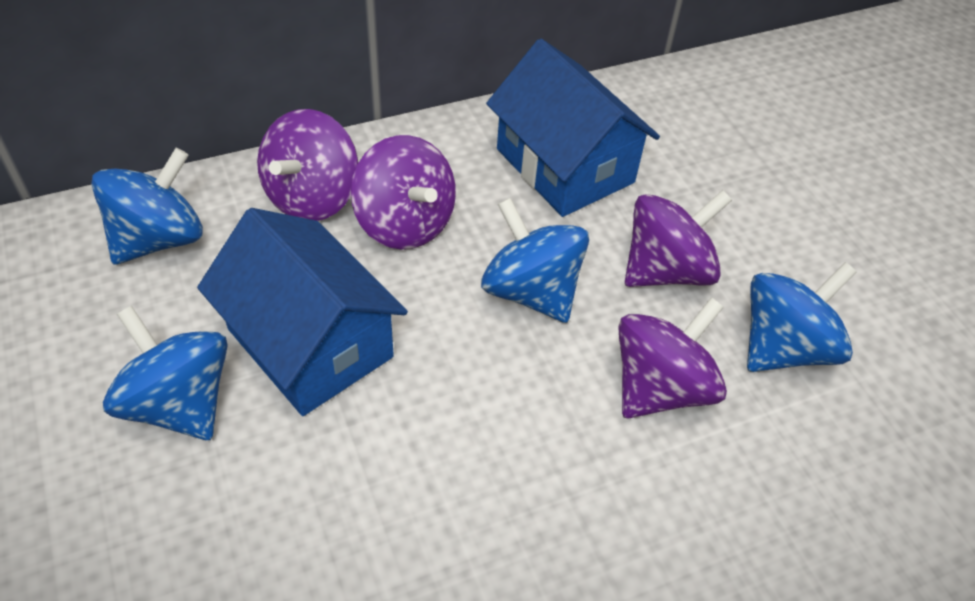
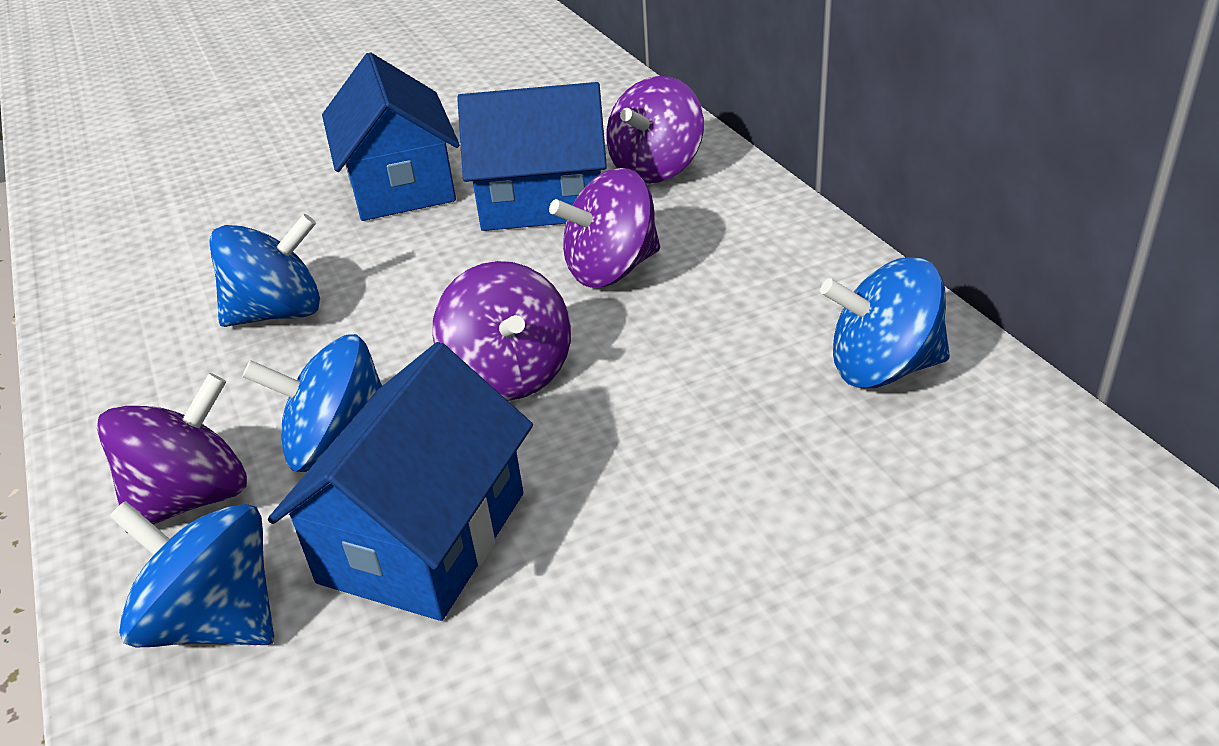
blue house: 2 -> 3

